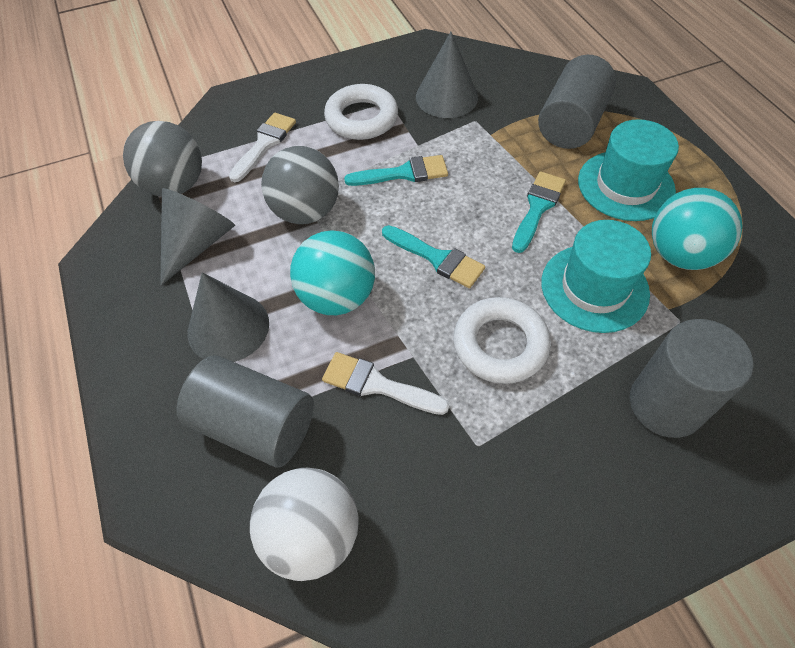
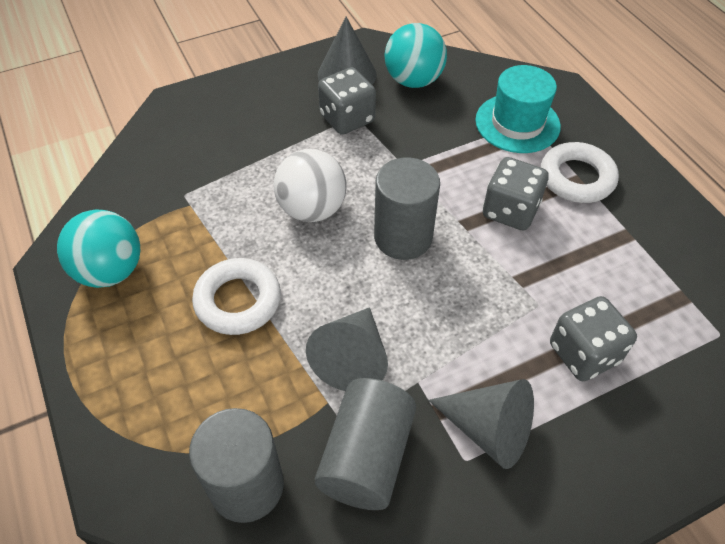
grey ball: 2 -> 0
grey dice: 0 -> 3
turquoise brush: 3 -> 0
turquoise hat: 2 -> 1
white brush: 2 -> 0

